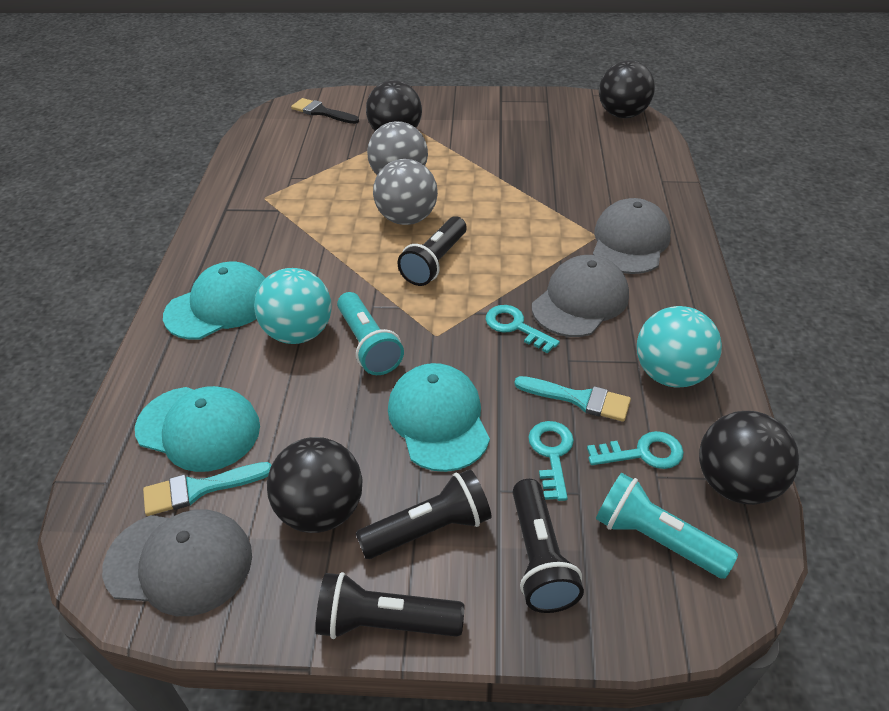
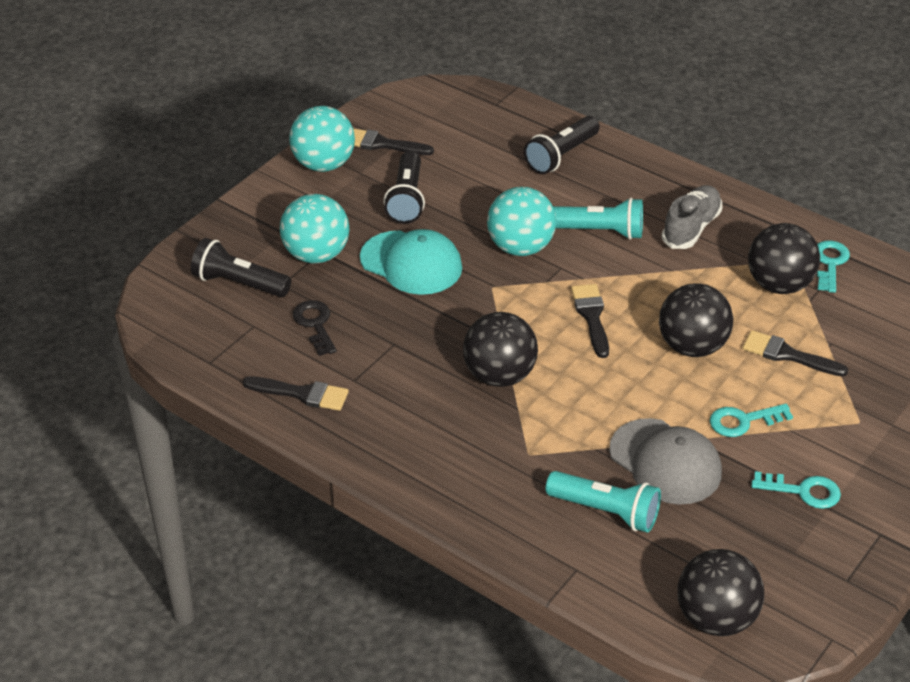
black brush: 1 -> 4
black flashlight: 4 -> 3
black key: 0 -> 1
grey ball: 2 -> 0
grey cap: 3 -> 1
grey shoe: 0 -> 1
turquoise ball: 2 -> 3
turquoise brush: 2 -> 0
turquoise cap: 3 -> 1

